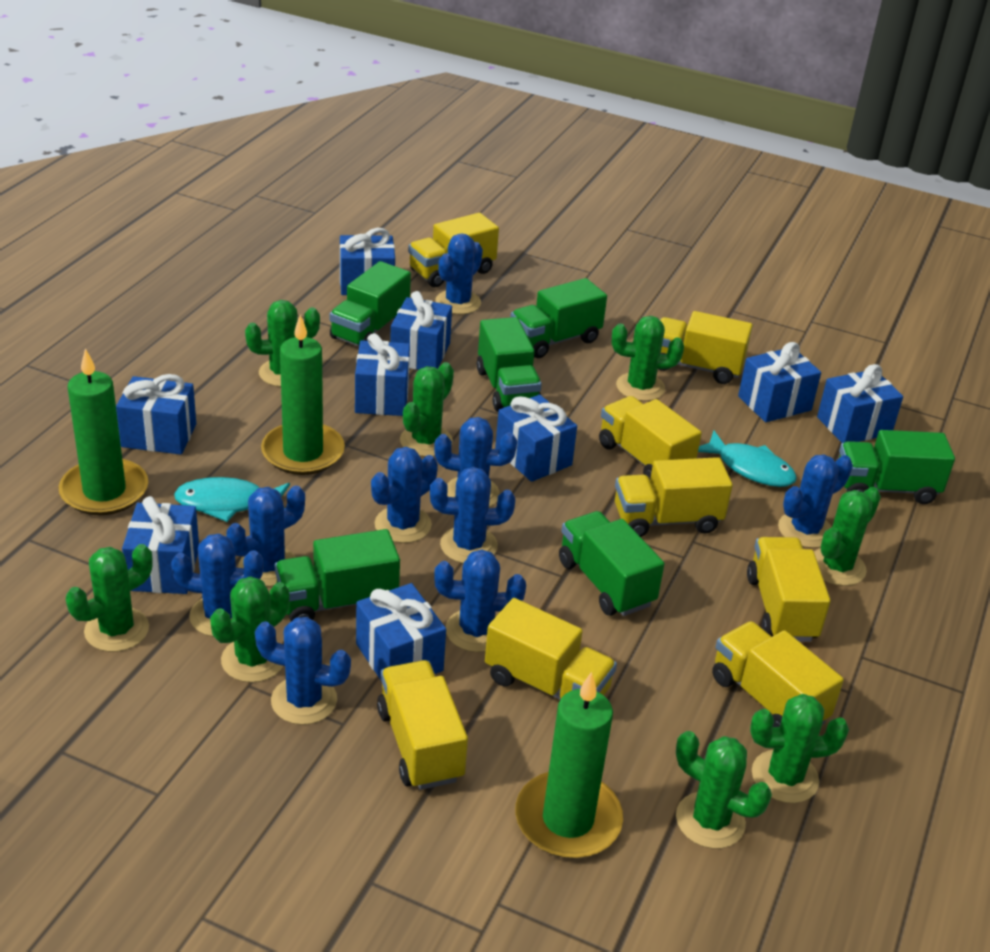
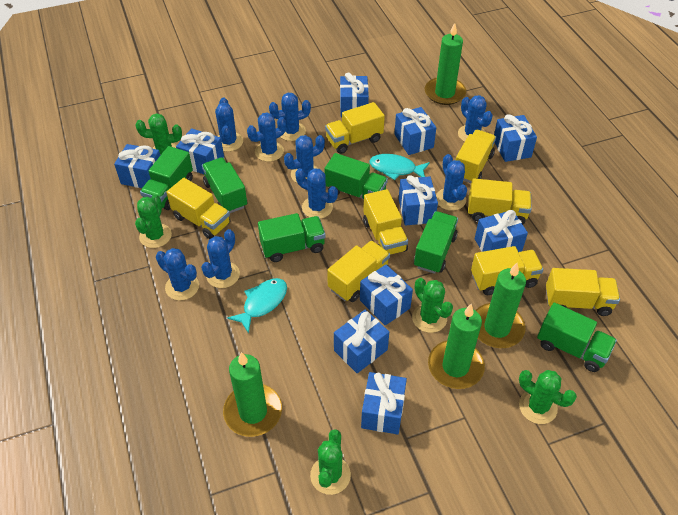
blue gift: 9 -> 10
green cactus: 8 -> 5
green candle: 3 -> 4

